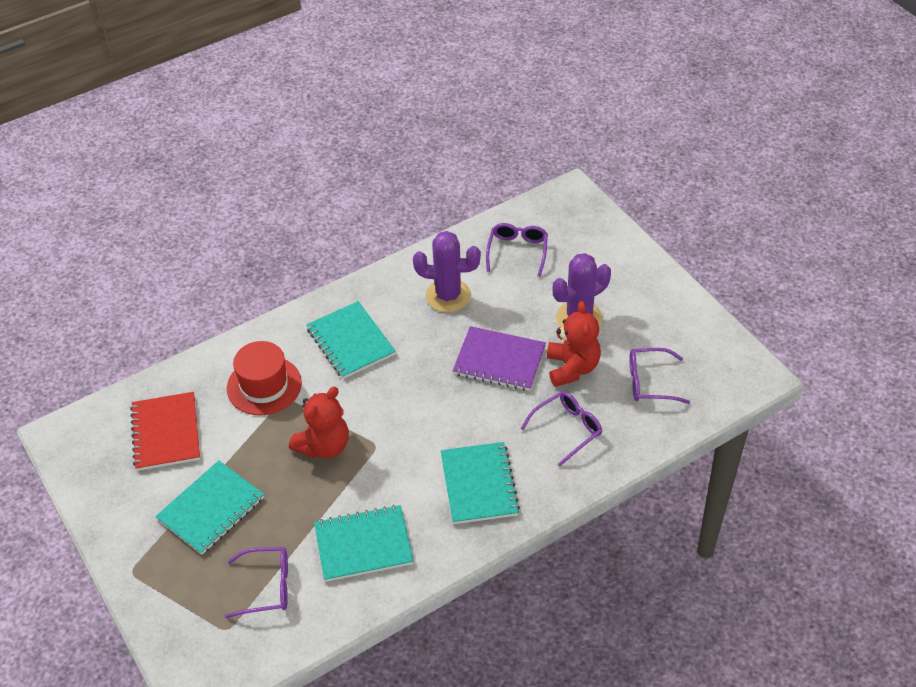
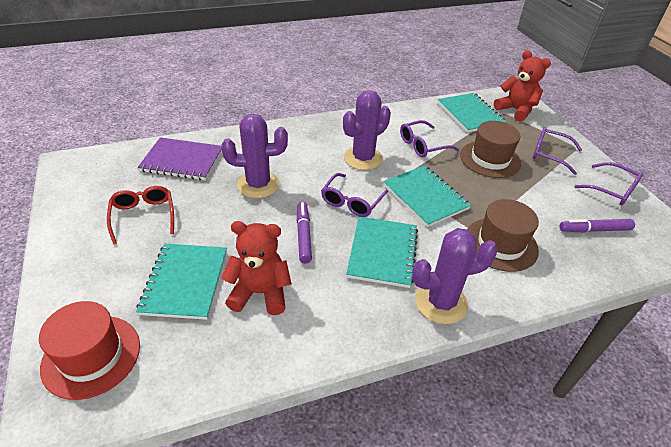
brown hat: 0 -> 2
purple cactus: 2 -> 3
purple marker: 0 -> 2
red glasses: 0 -> 1
red notebook: 1 -> 0

